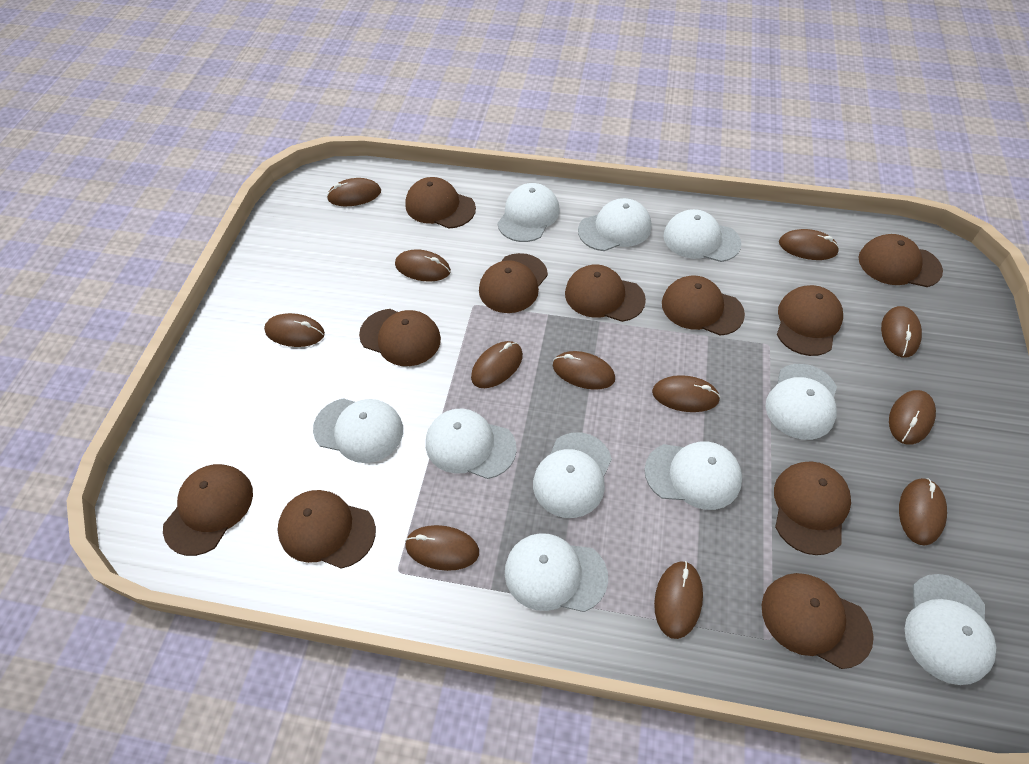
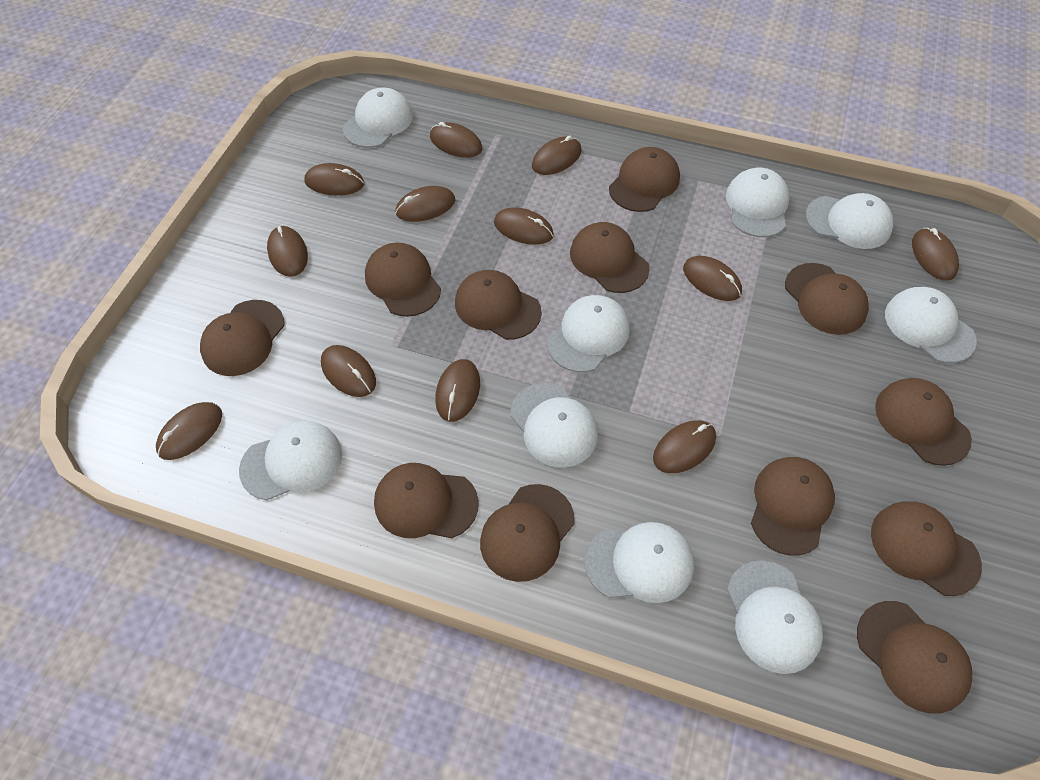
brown cap: 11 -> 12
white cap: 10 -> 9

